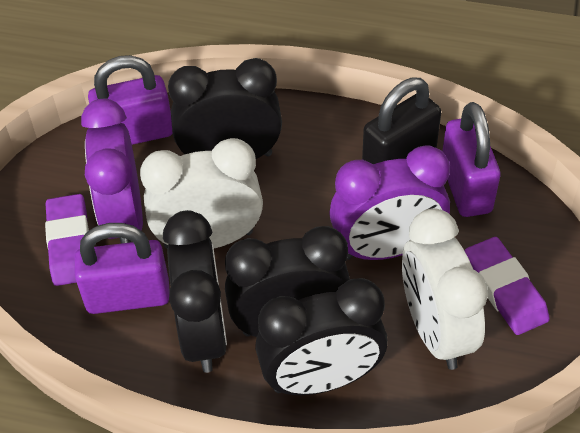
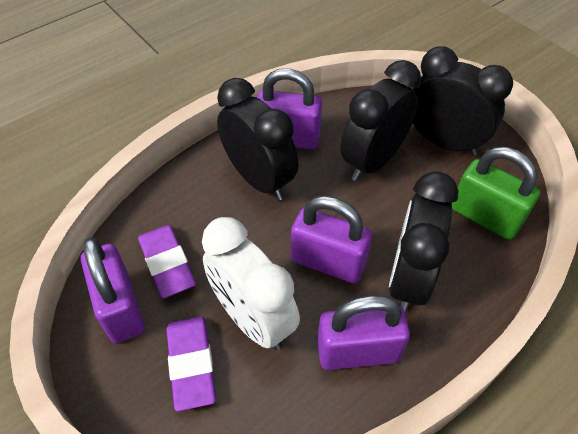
black padlock: 1 -> 0
green padlock: 0 -> 1
purple clock: 2 -> 0
purple padlock: 3 -> 4
white clock: 2 -> 1

